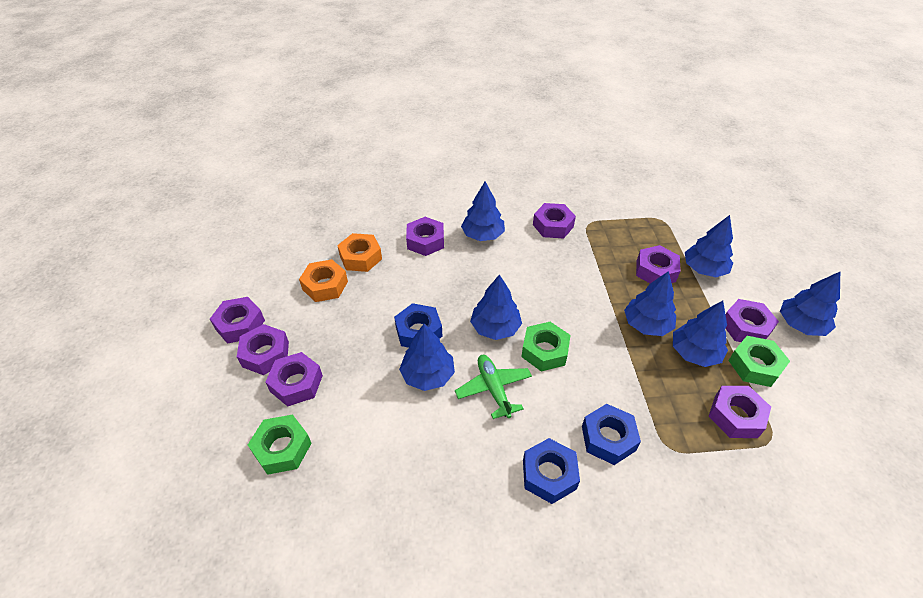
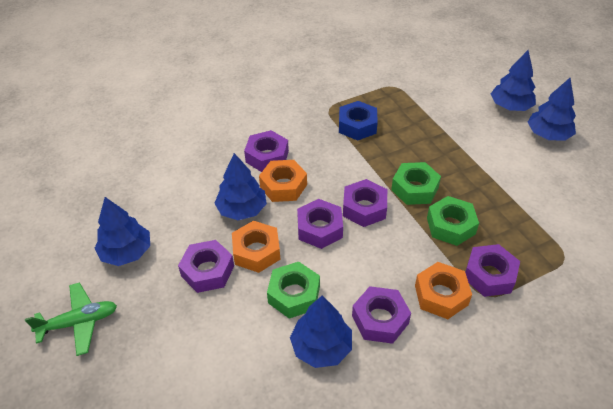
blue nut: 3 -> 1
blue tree: 7 -> 5
orange nut: 2 -> 3
purple nut: 8 -> 6

